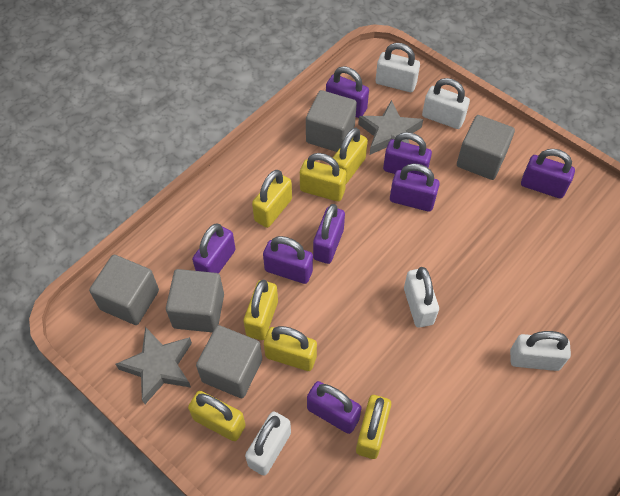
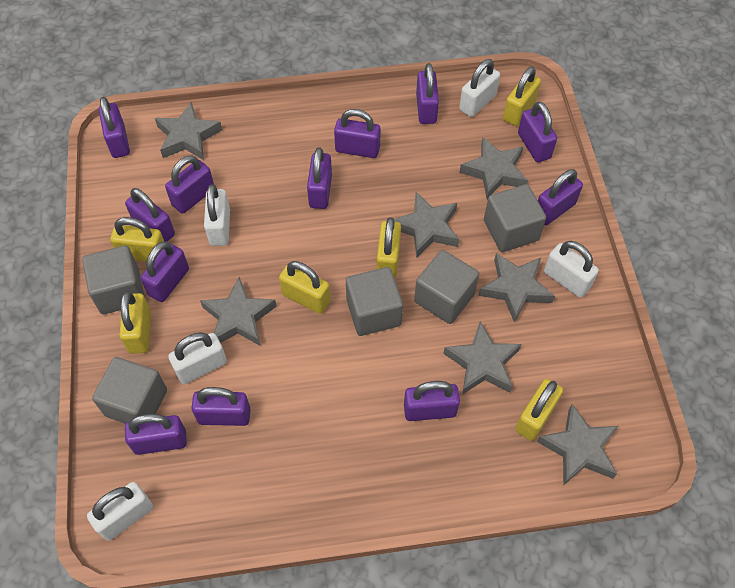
grey star: 2 -> 7
purple padlock: 8 -> 12
yellow padlock: 7 -> 6

